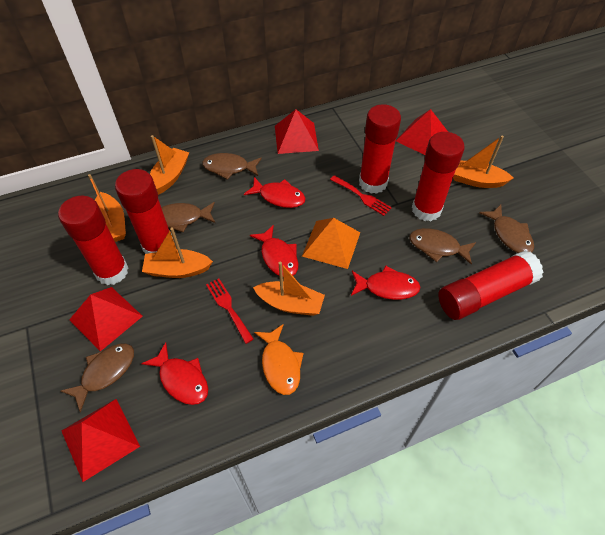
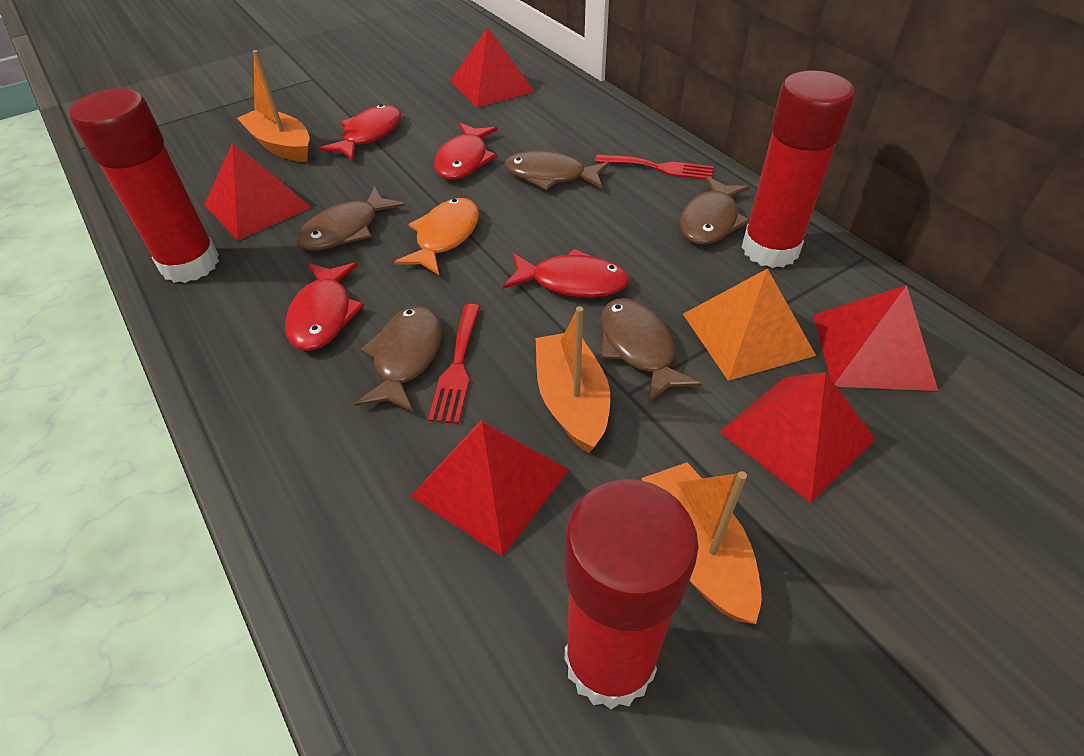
orange boat: 5 -> 3
red glue stick: 5 -> 3
red pyramid: 4 -> 5

